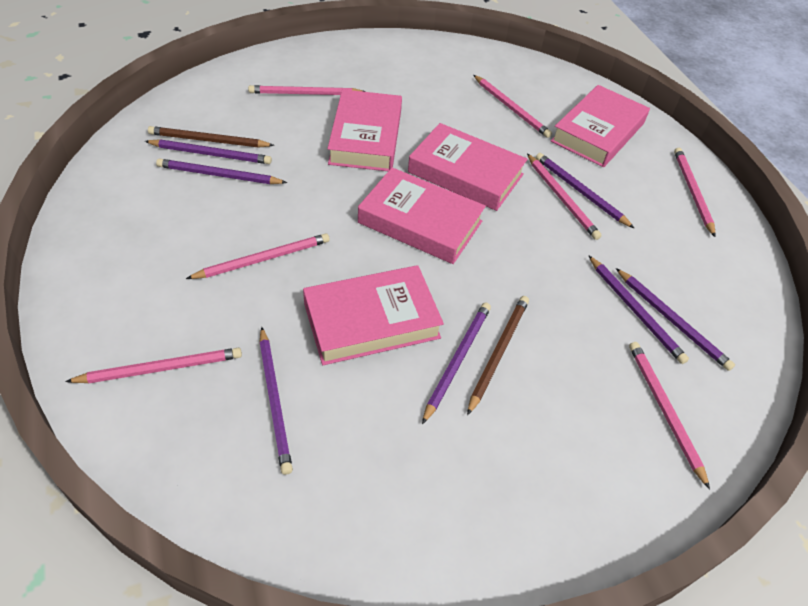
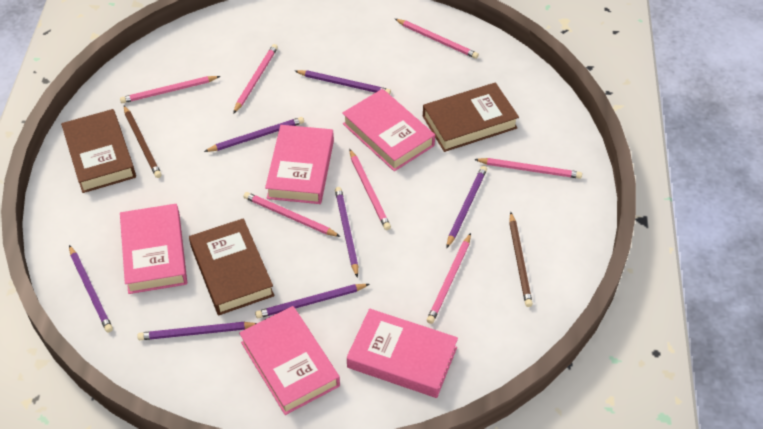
brown book: 0 -> 3

